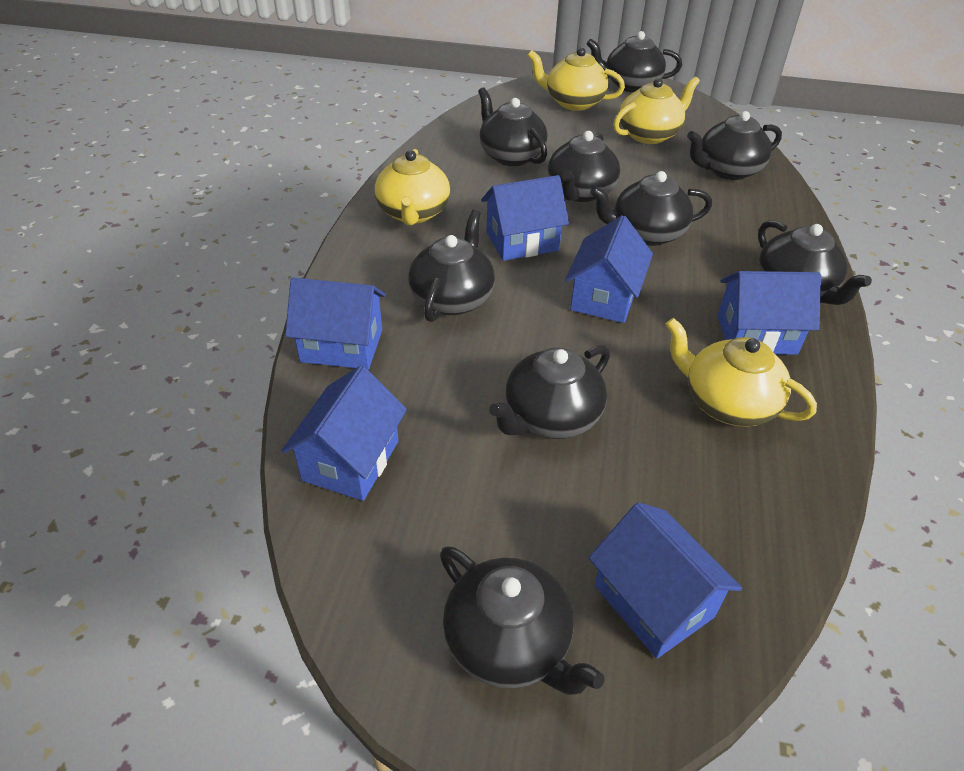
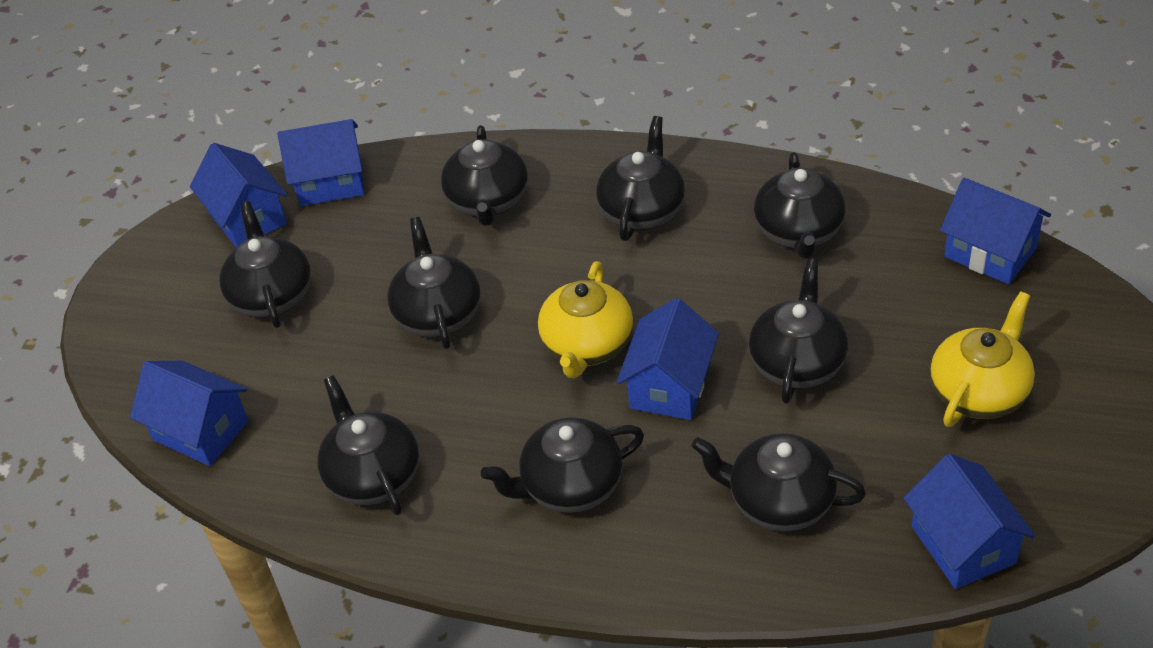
yellow teapot: 4 -> 2

